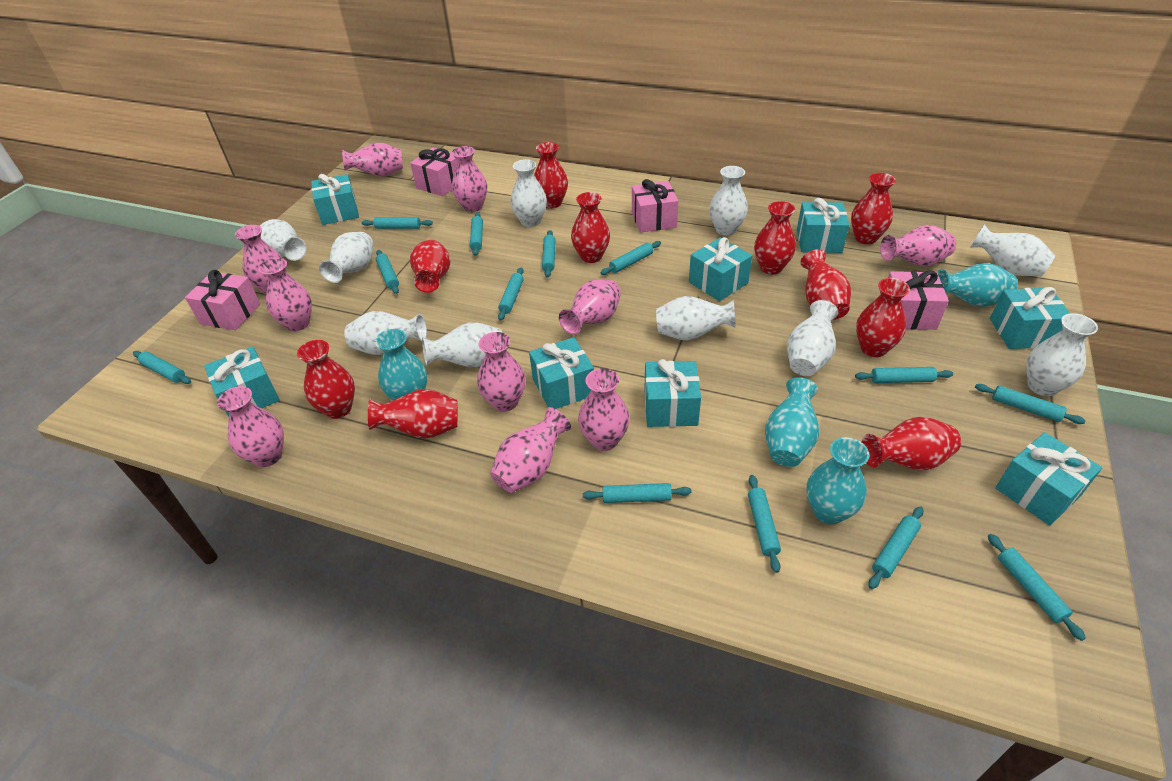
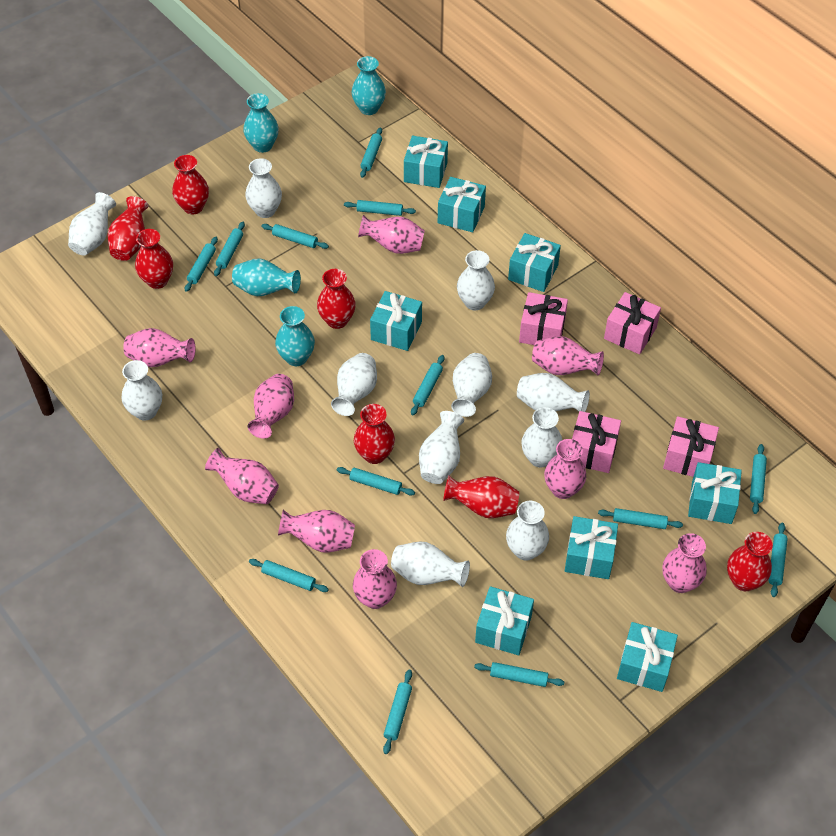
pink vase: 10 -> 9
red vase: 10 -> 7
white vase: 10 -> 11

